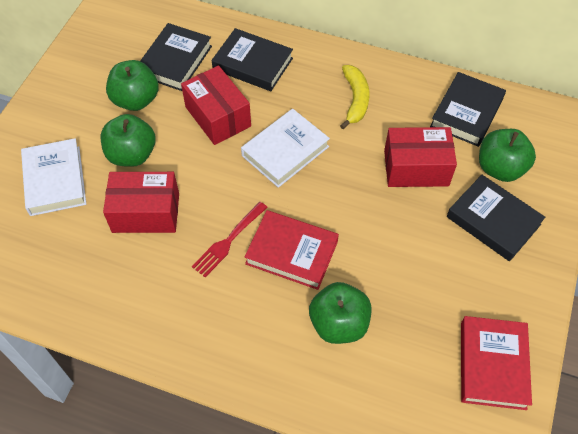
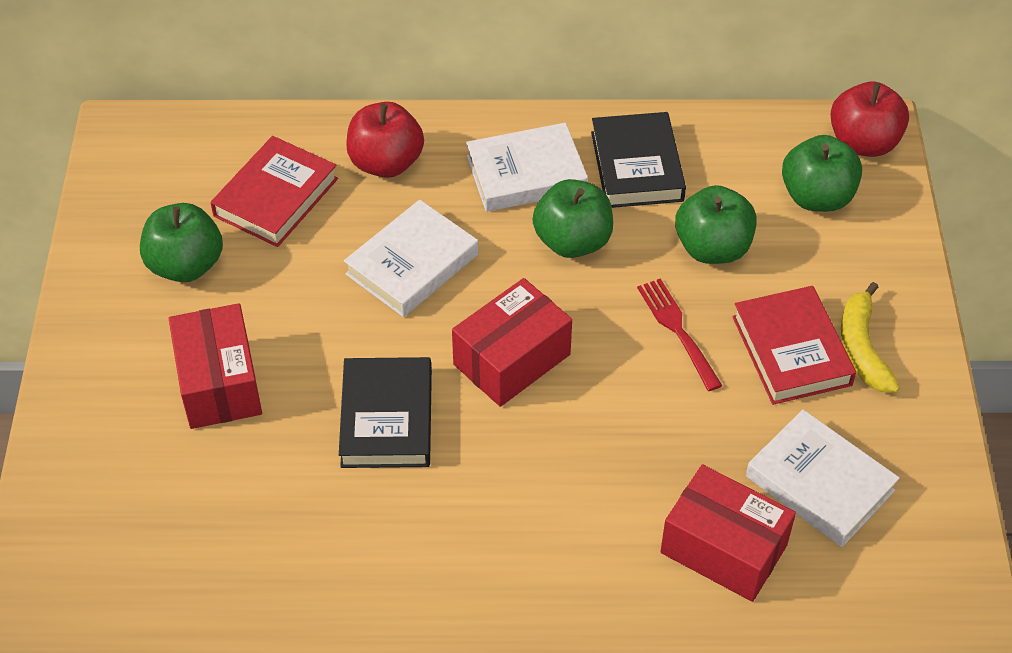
black book: 4 -> 2
red apple: 0 -> 2
white book: 2 -> 3

